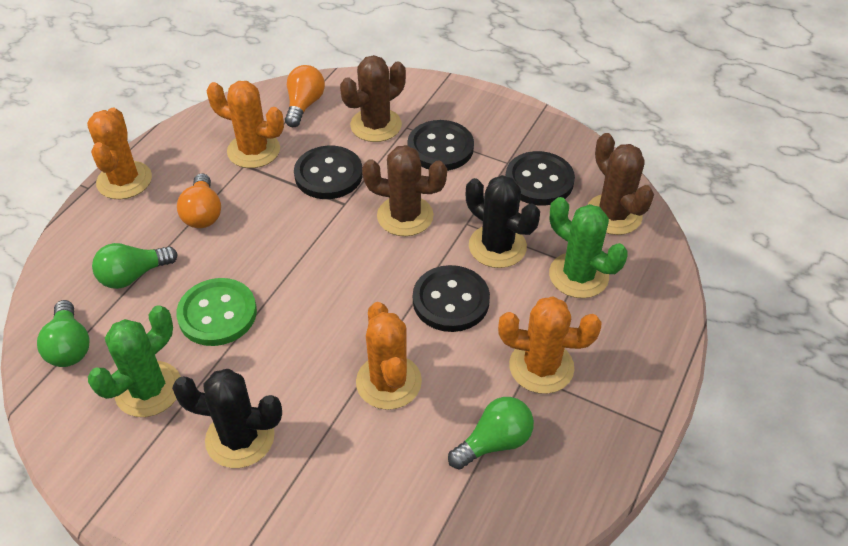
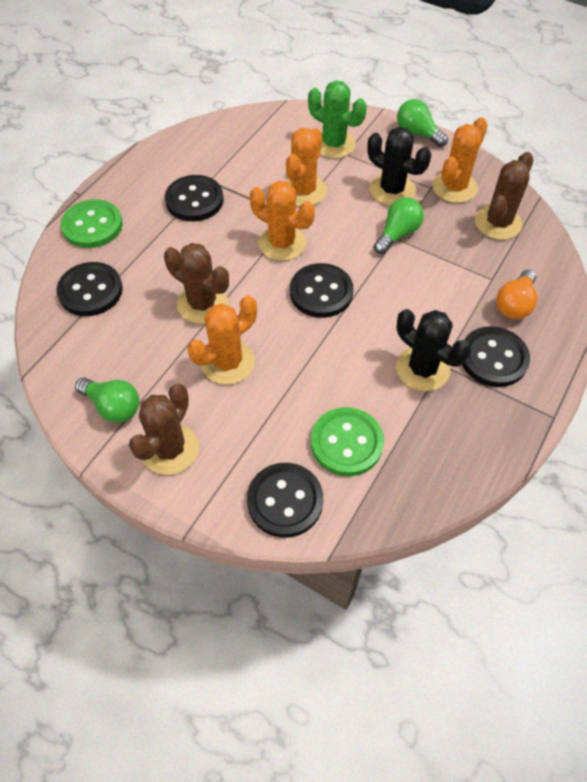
black button: 4 -> 5
green button: 1 -> 2
green cactus: 2 -> 1
orange light bulb: 2 -> 1

